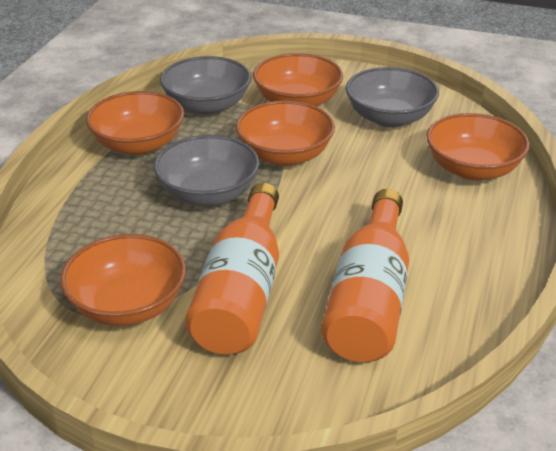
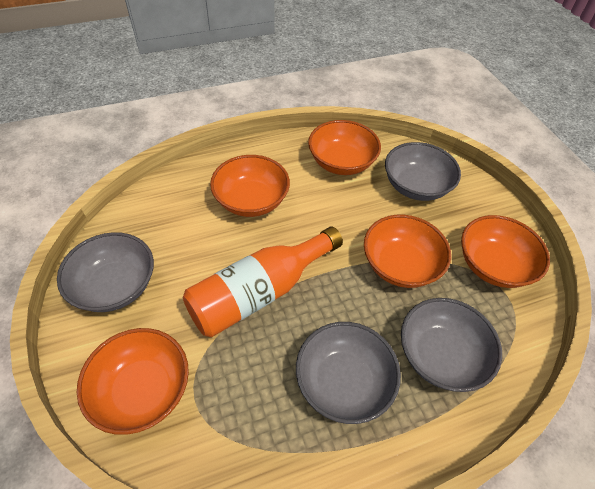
grey bowl: 3 -> 4
orange bottle: 2 -> 1

